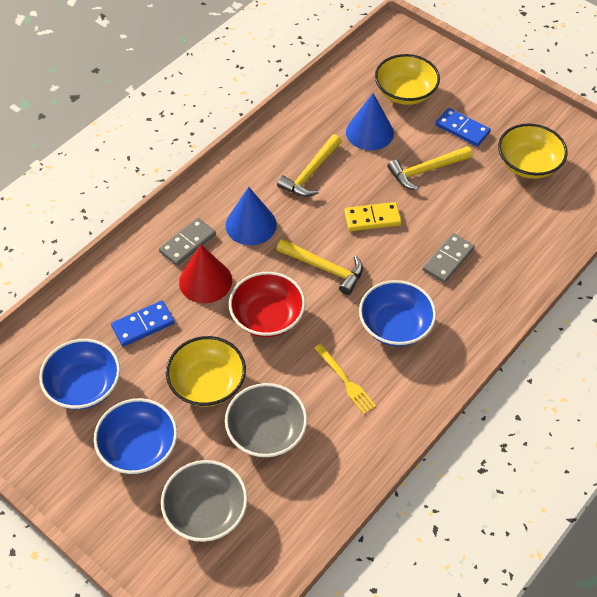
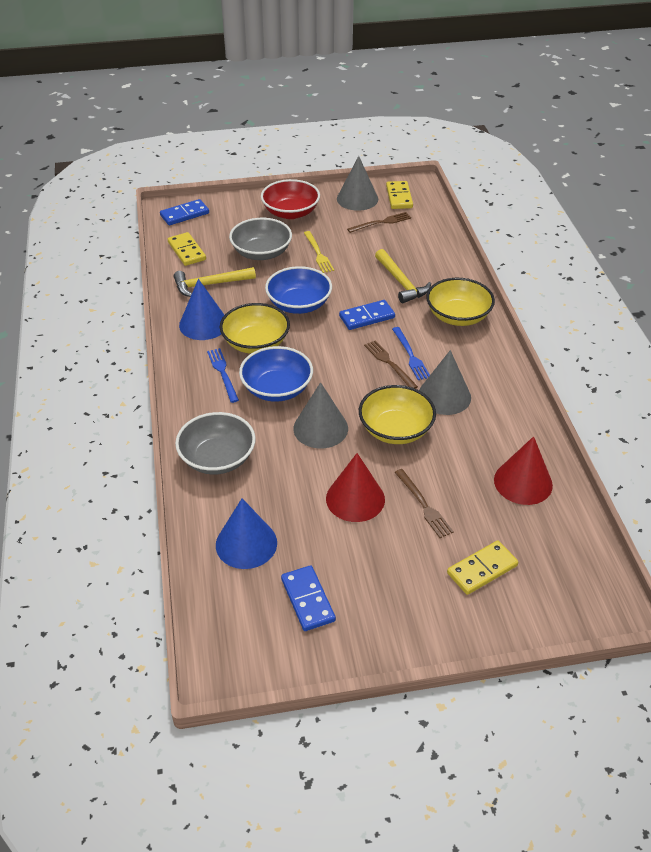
blue bowl: 3 -> 2
blue domino: 2 -> 3
blue fork: 0 -> 2
brown fork: 0 -> 3
grey cone: 0 -> 3
grey domino: 2 -> 0
red cone: 1 -> 2
yellow domino: 1 -> 3
yellow hammer: 3 -> 2

